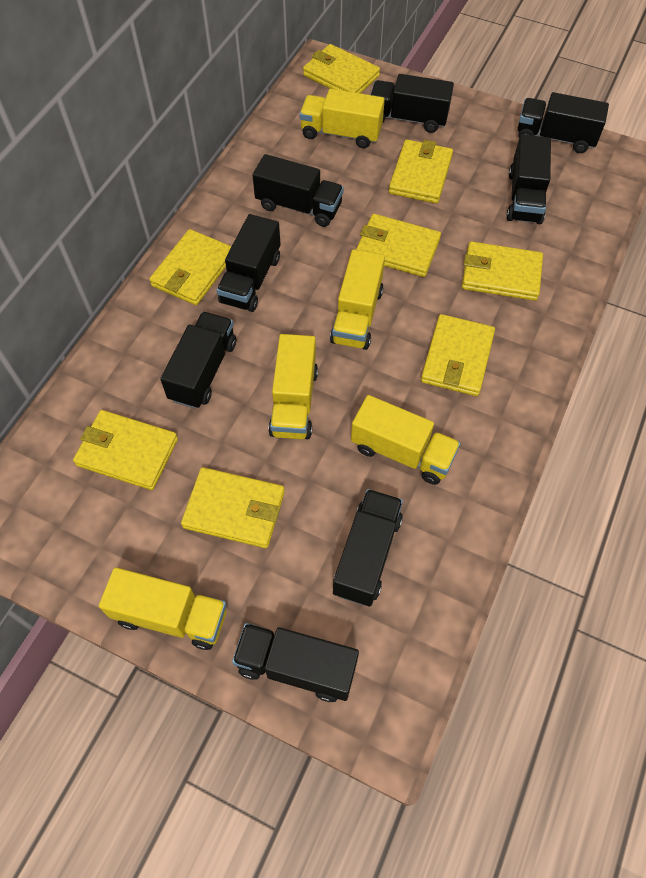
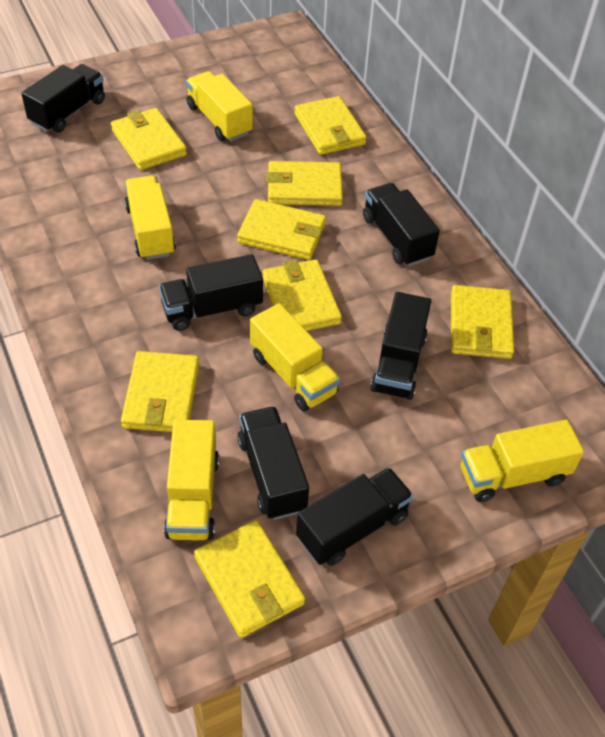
black truck: 8 -> 6

